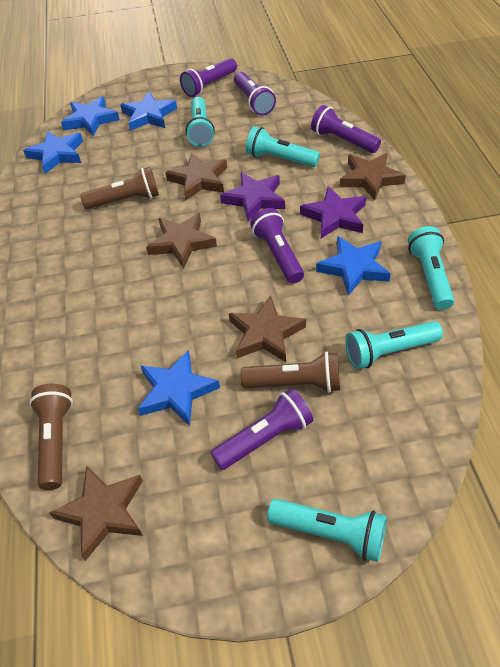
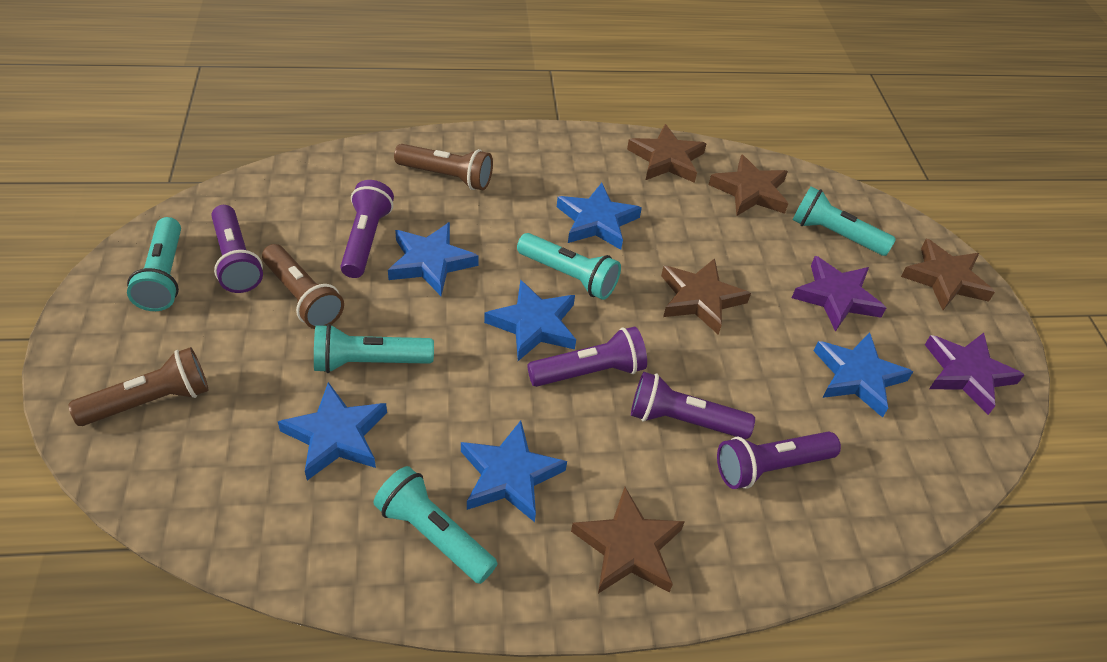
blue star: 5 -> 6

